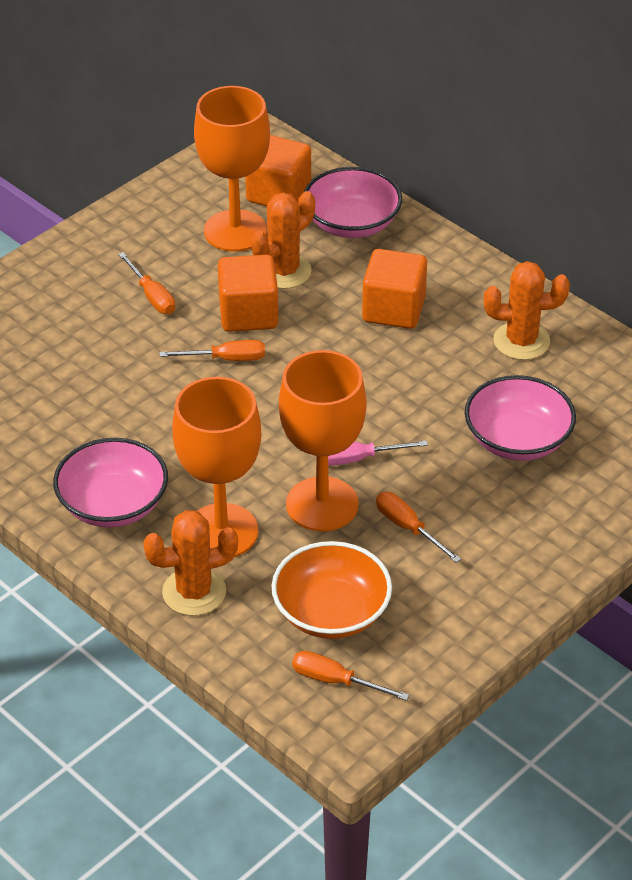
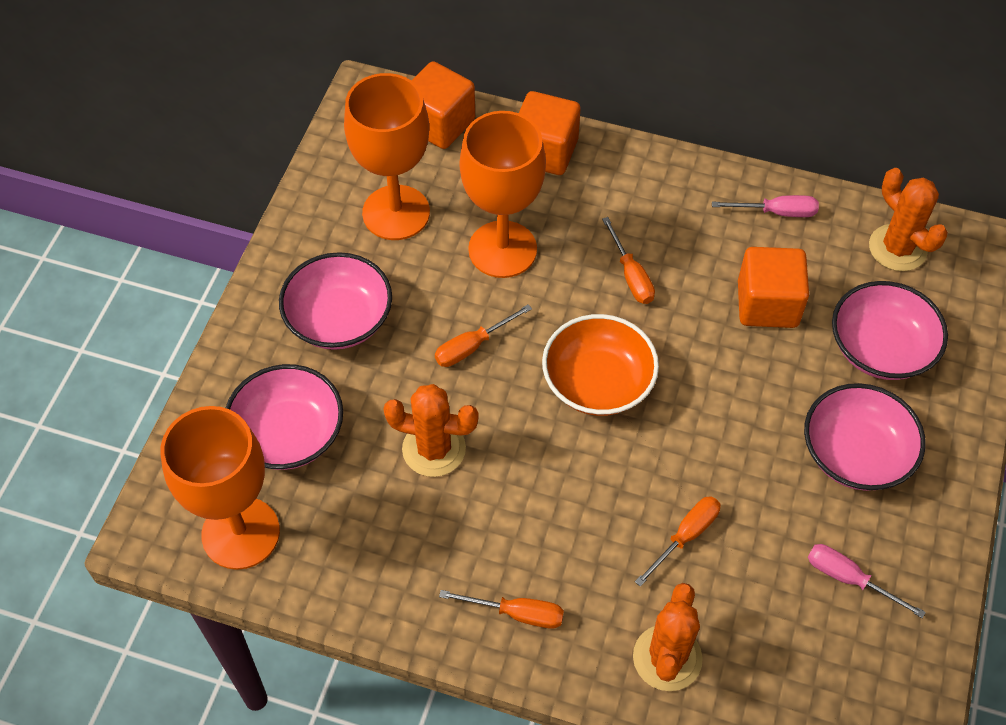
pink bowl: 3 -> 4
pink screwdriver: 1 -> 2

